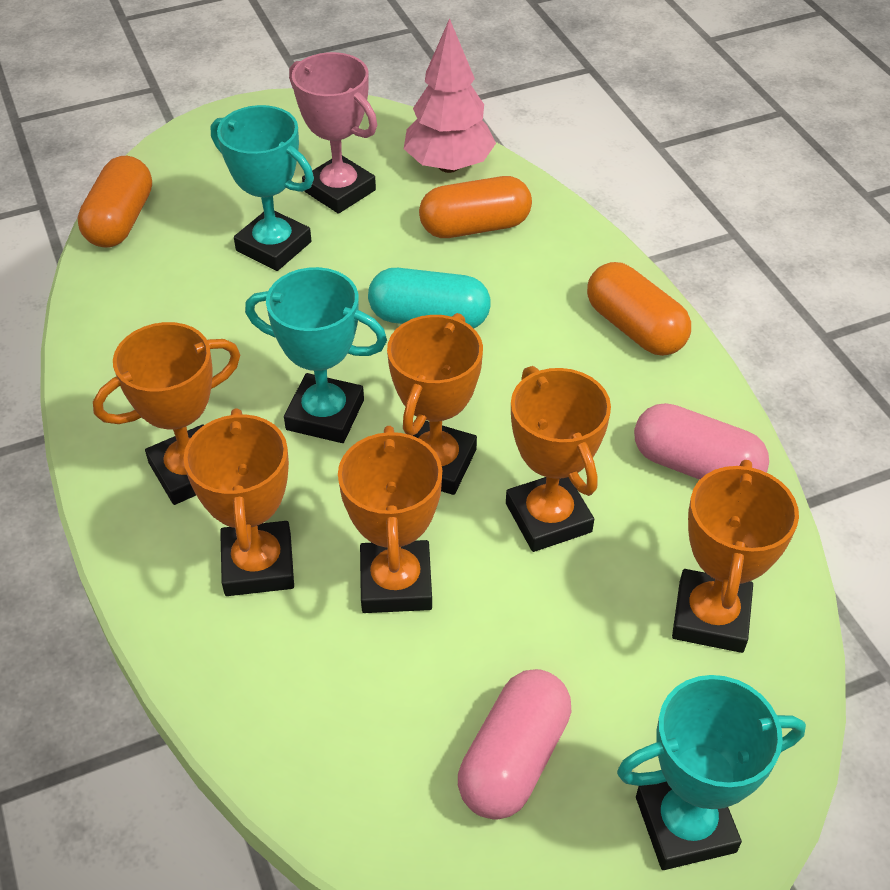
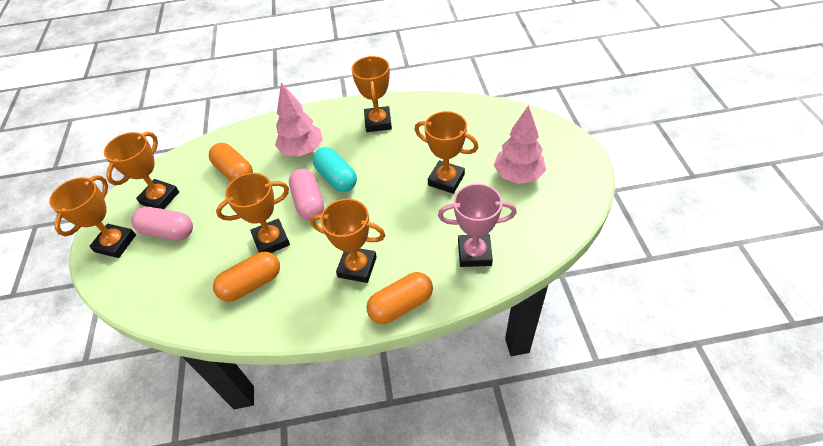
pink tree: 1 -> 2
turquoise trophy: 3 -> 0

